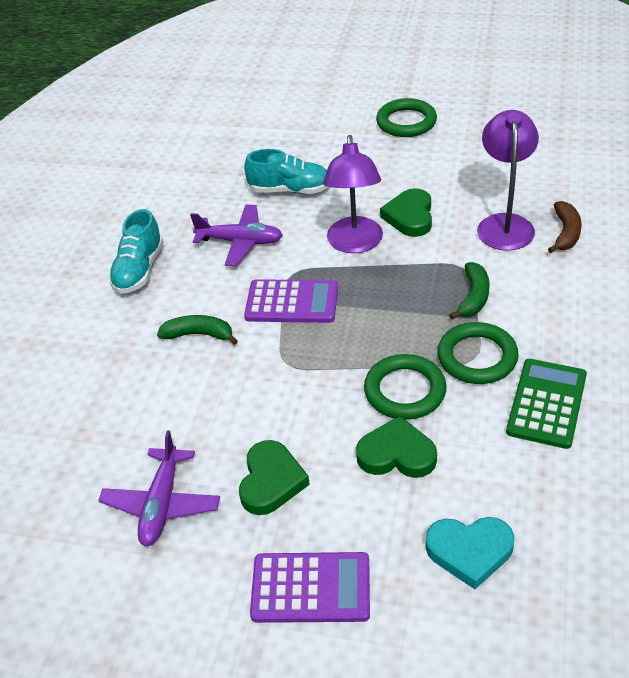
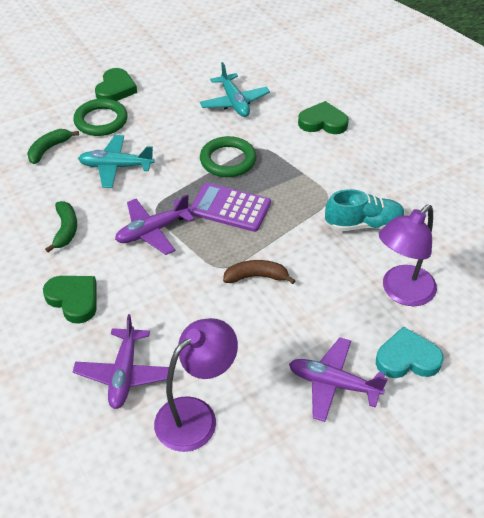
green calculator: 1 -> 0
green ring: 3 -> 2
purple calculator: 2 -> 1
purple plane: 2 -> 3
turquoise plane: 0 -> 2
turquoise shoe: 2 -> 1

